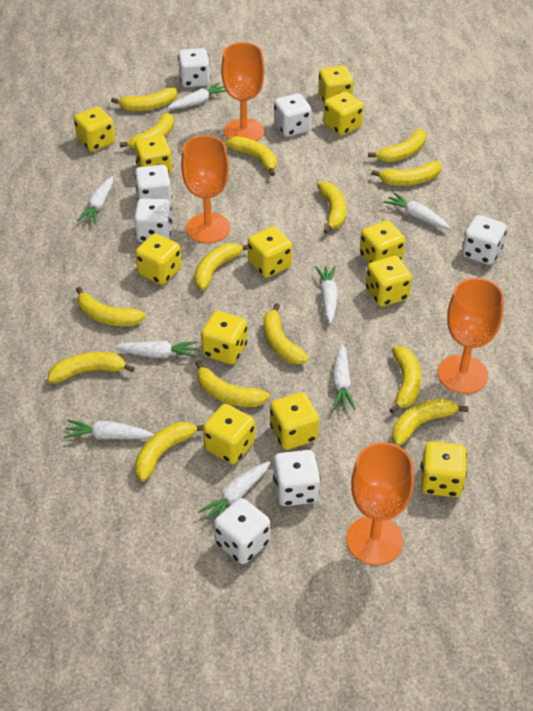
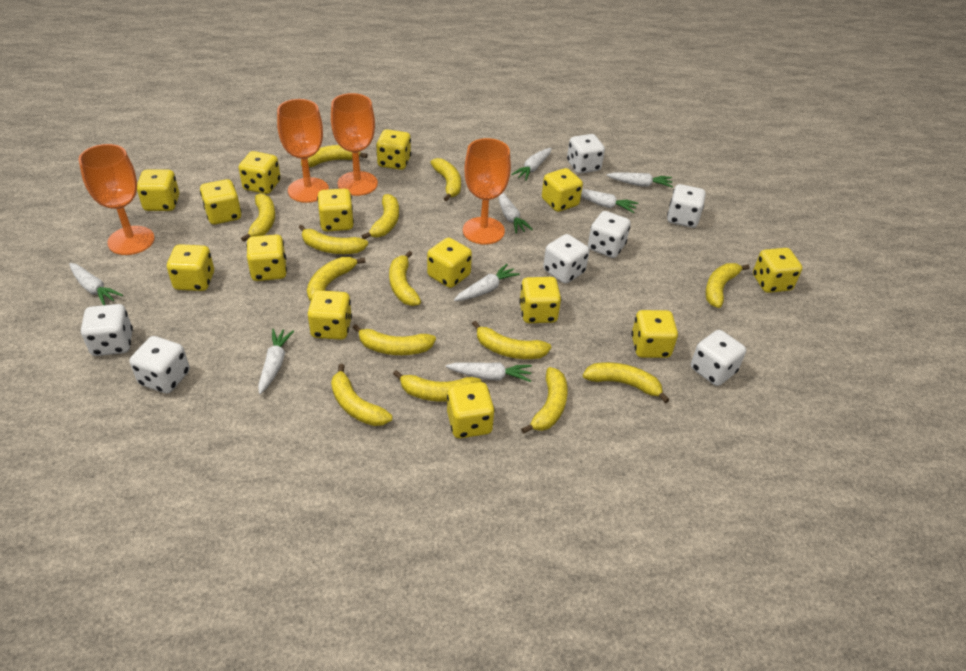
yellow dice: 12 -> 14

